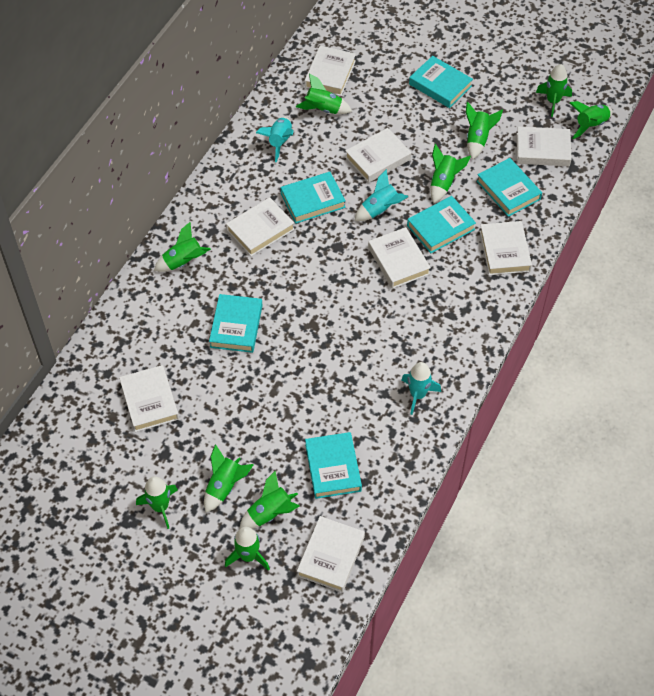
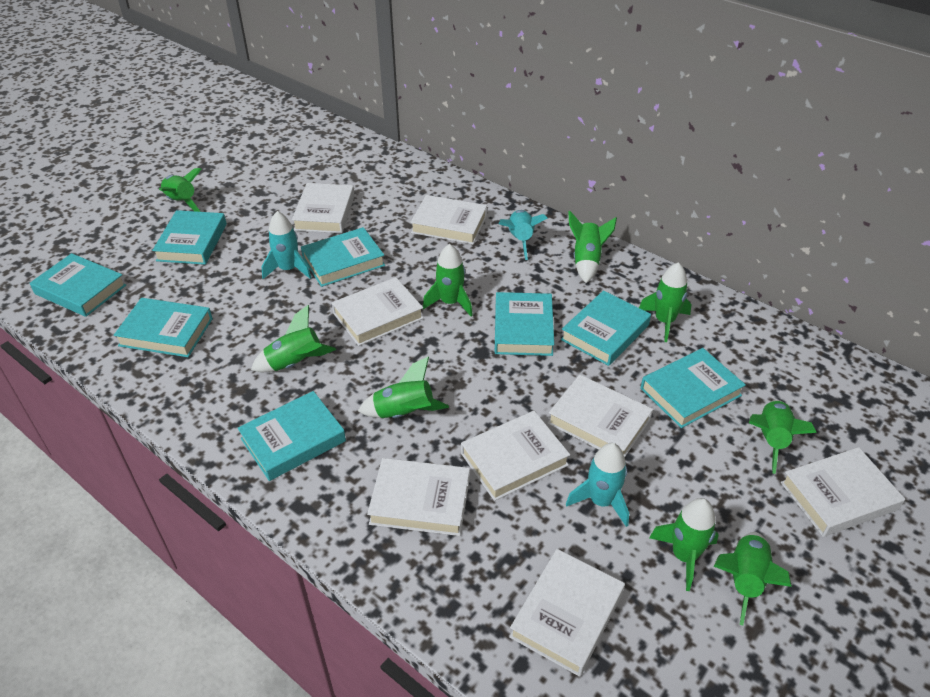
green rocket: 10 -> 9
turquoise book: 6 -> 8

